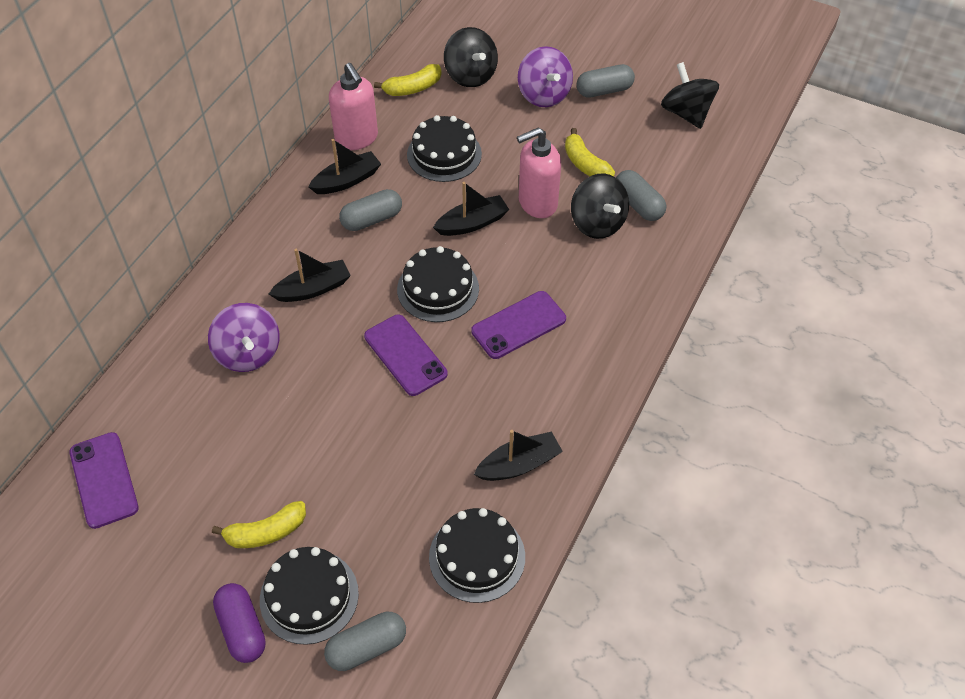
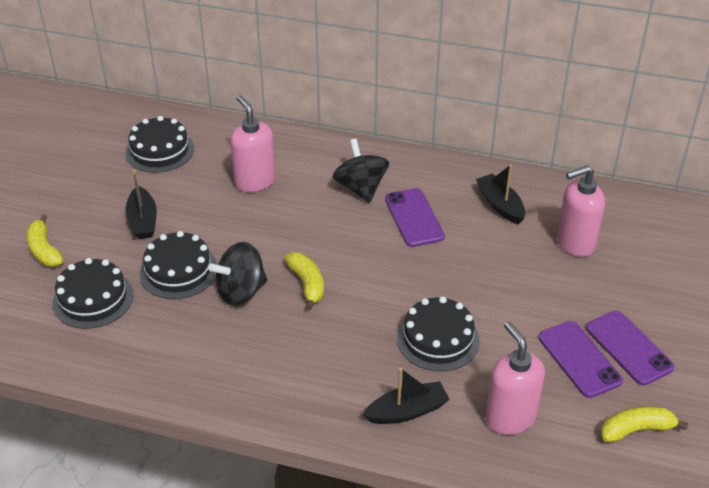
black boat: 4 -> 3
black spinning top: 3 -> 2
grey capsule: 4 -> 0
pink soap dispenser: 2 -> 3
purple capsule: 1 -> 0
purple spinning top: 2 -> 0

